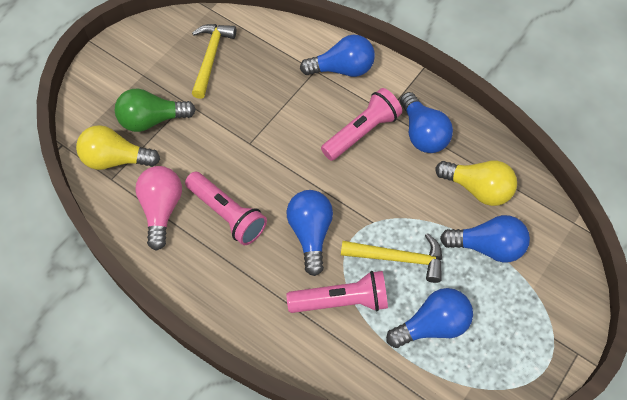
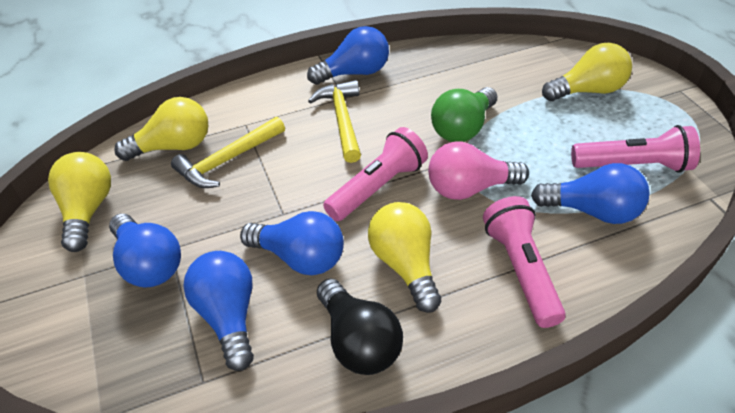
black light bulb: 0 -> 1
yellow light bulb: 2 -> 4

